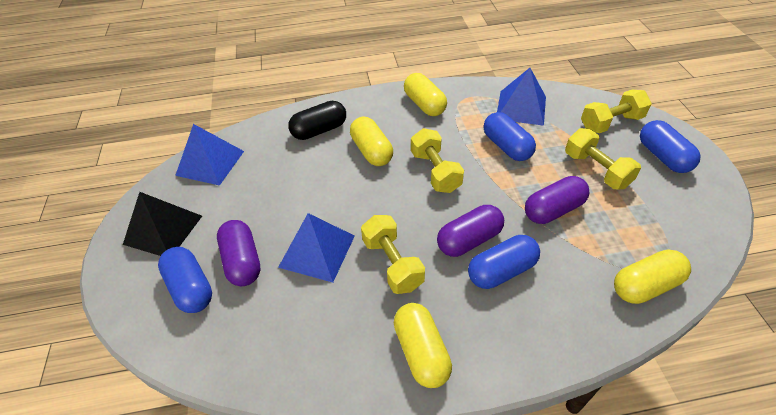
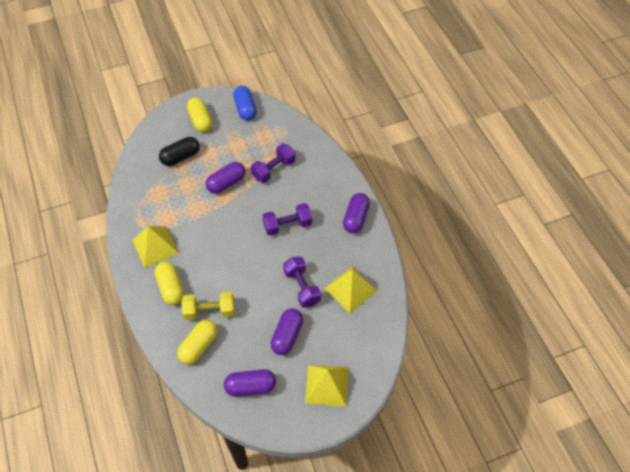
black pyramid: 1 -> 0
blue capsule: 4 -> 1
blue pyramid: 3 -> 0
purple capsule: 3 -> 4
purple dumbbell: 0 -> 3
yellow capsule: 4 -> 3
yellow dumbbell: 4 -> 1
yellow pyramid: 0 -> 3

